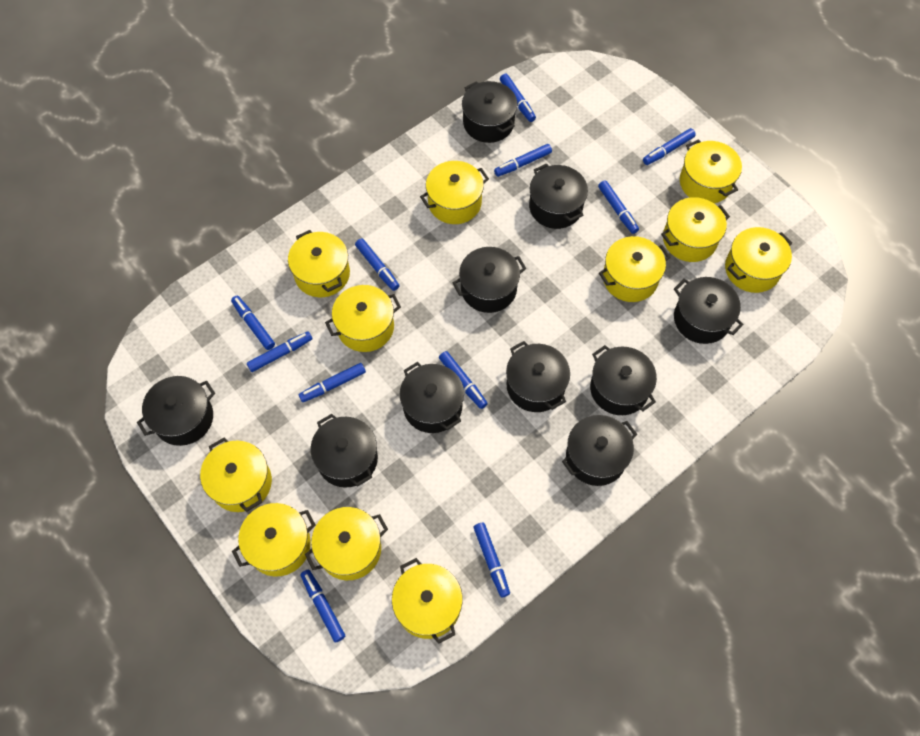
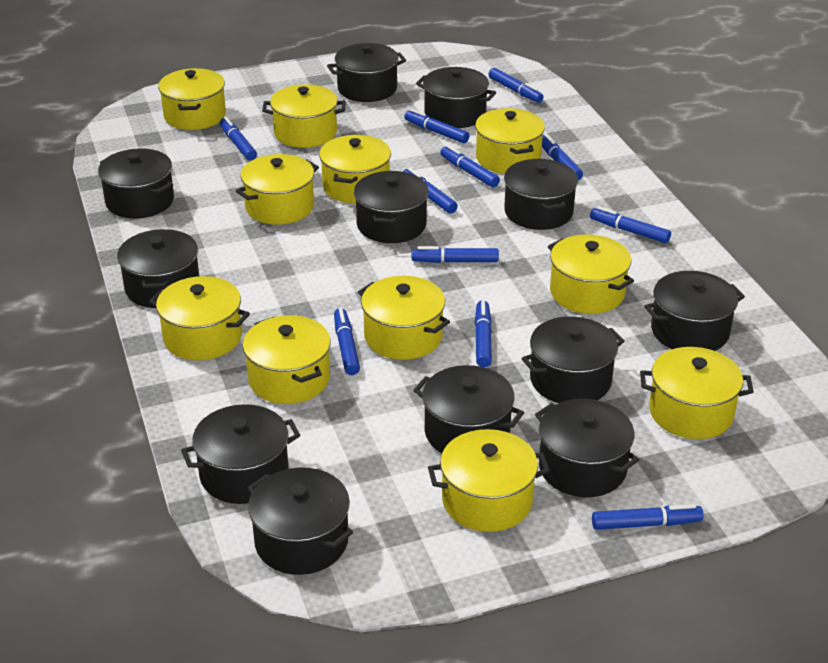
black pot: 10 -> 12

